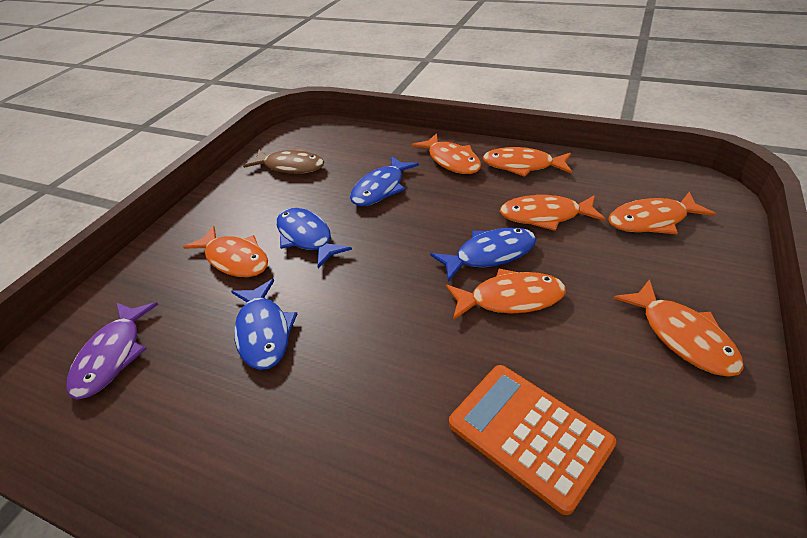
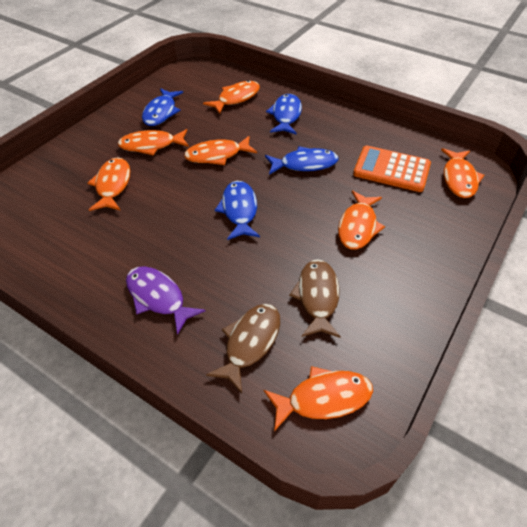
brown fish: 1 -> 2

